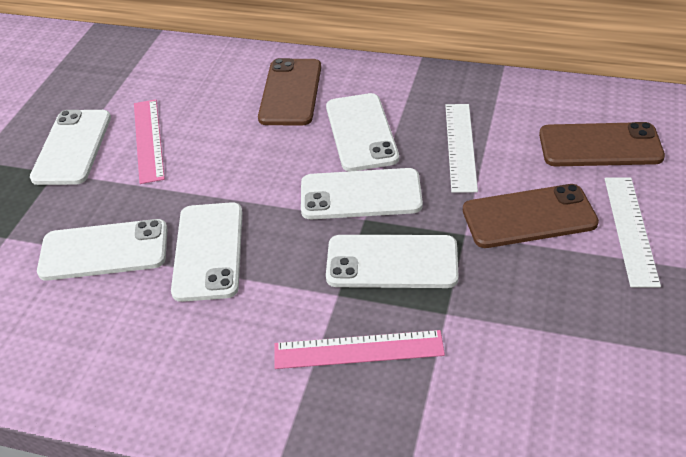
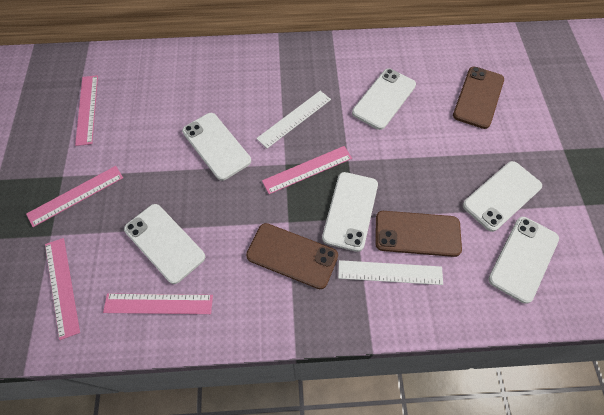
pink ruler: 2 -> 5

